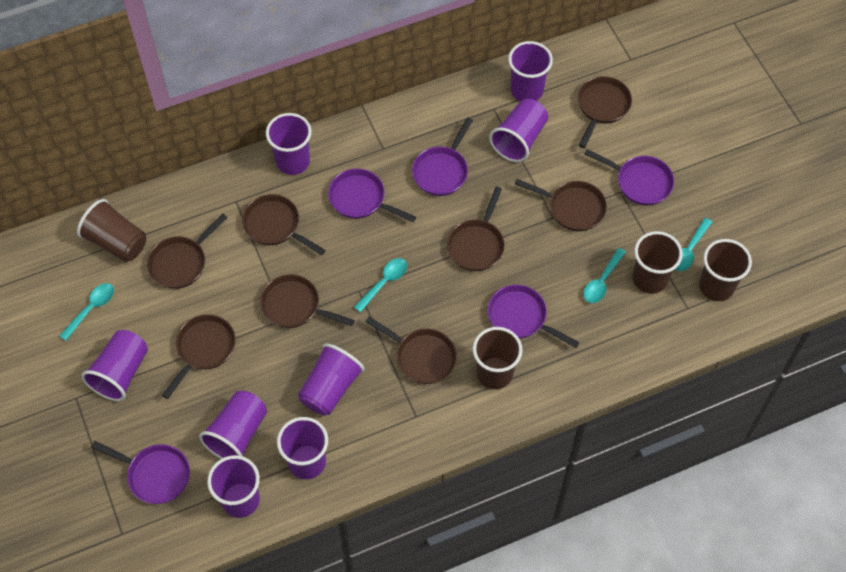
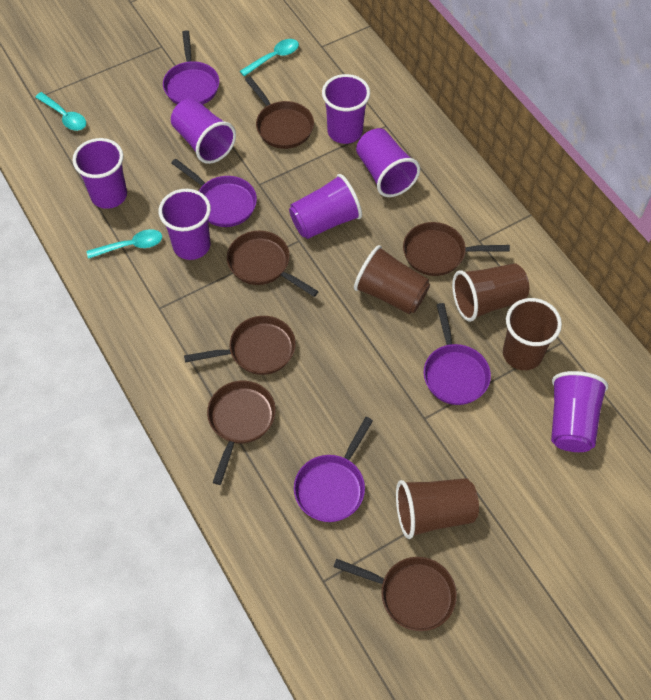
brown pan: 8 -> 6
purple cup: 8 -> 7
purple pan: 5 -> 4
turquoise spoon: 4 -> 3

